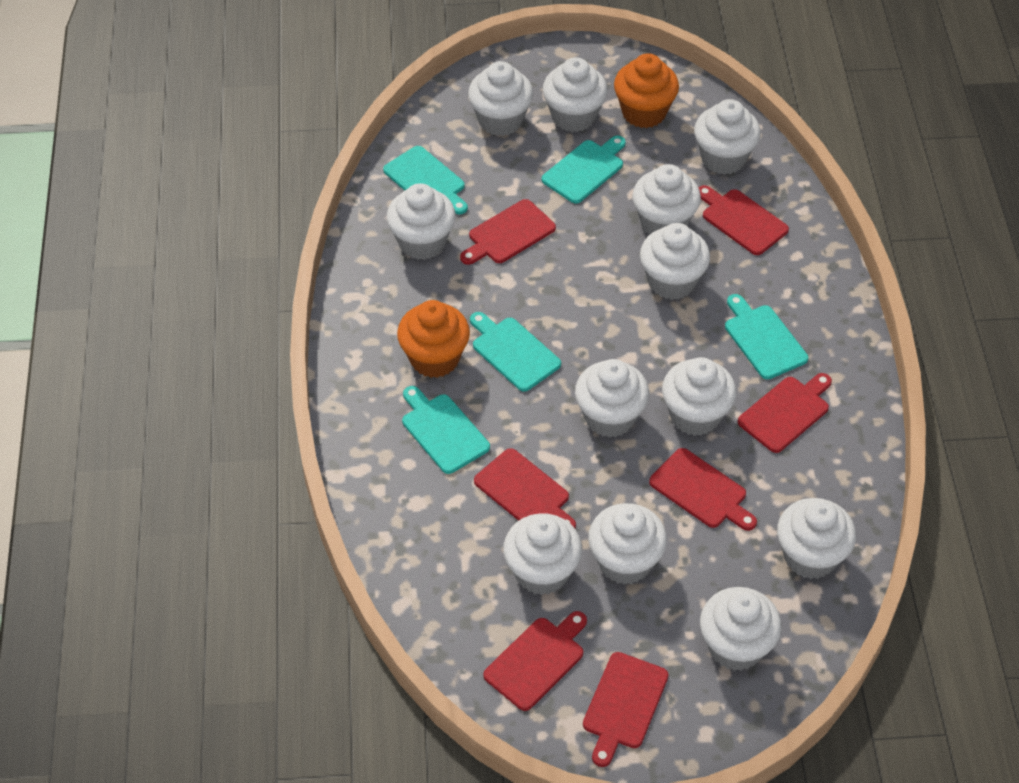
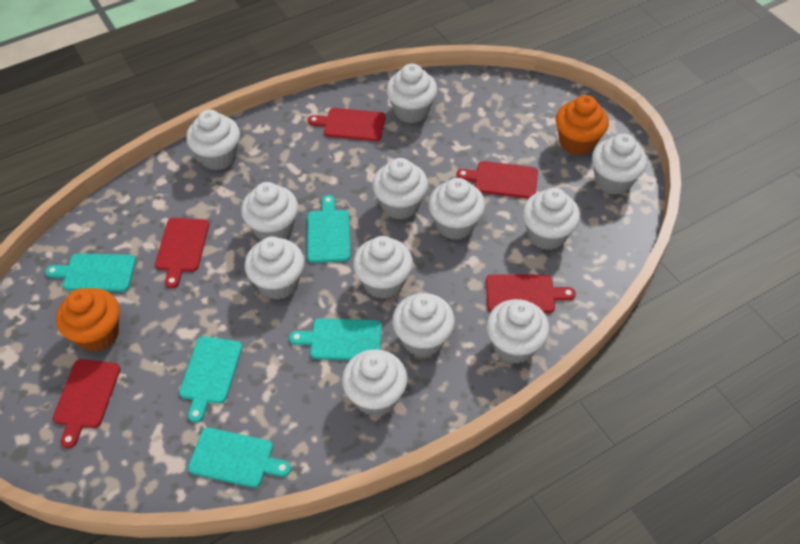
red cutting board: 7 -> 5

